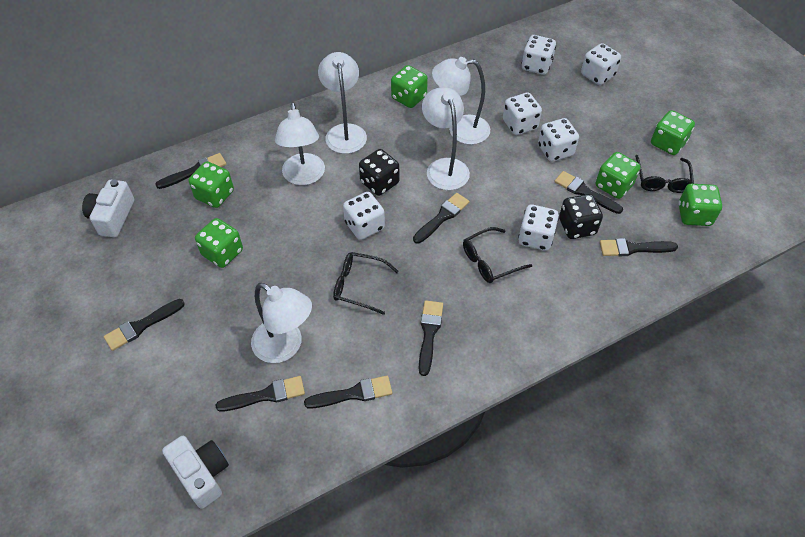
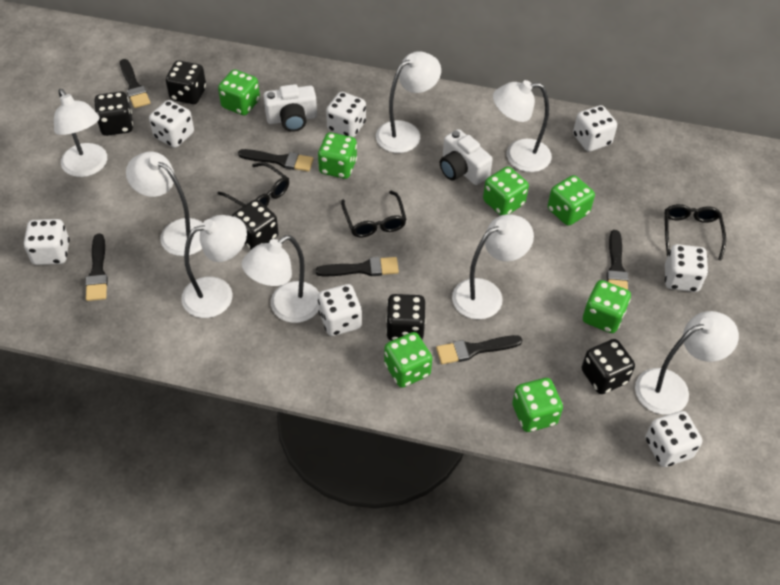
black brush: 8 -> 6
black dice: 2 -> 5
green dice: 6 -> 7
white dice: 6 -> 7
white lamp: 5 -> 8

